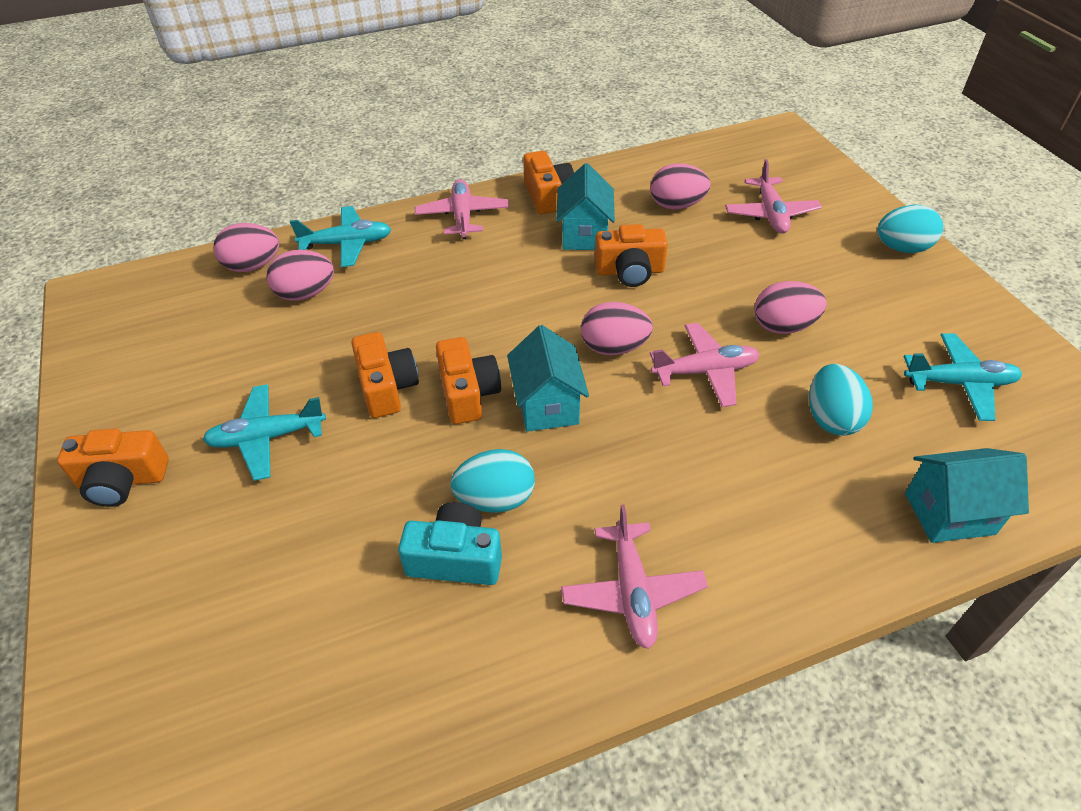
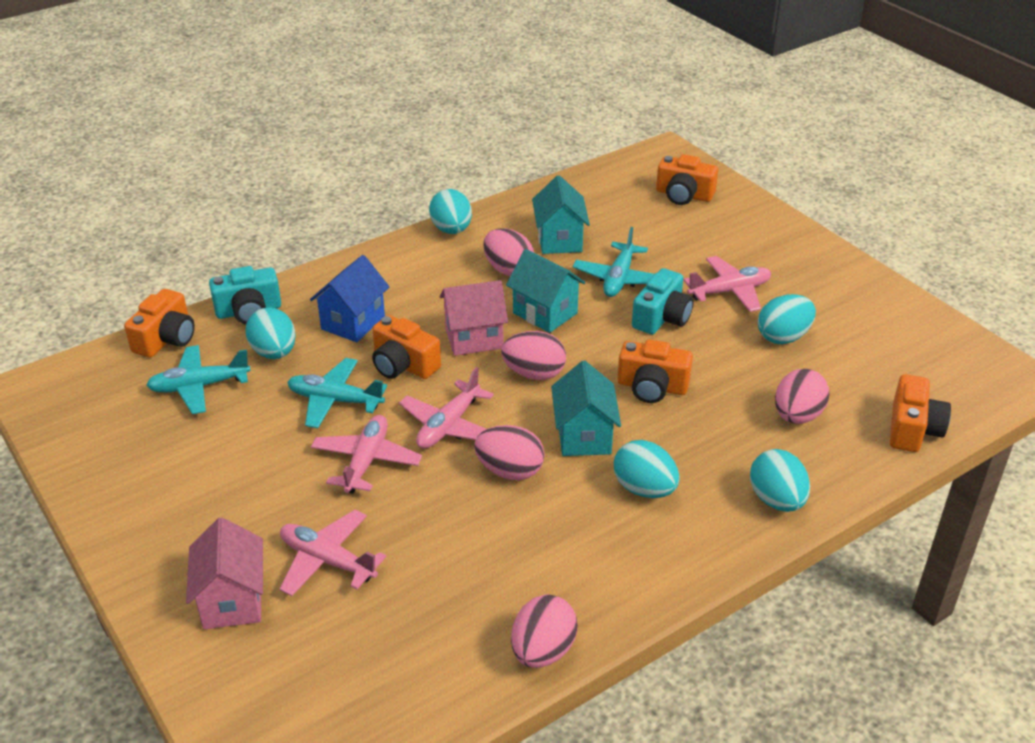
blue house: 0 -> 1
pink house: 0 -> 2
turquoise camera: 1 -> 2
turquoise egg: 3 -> 5

